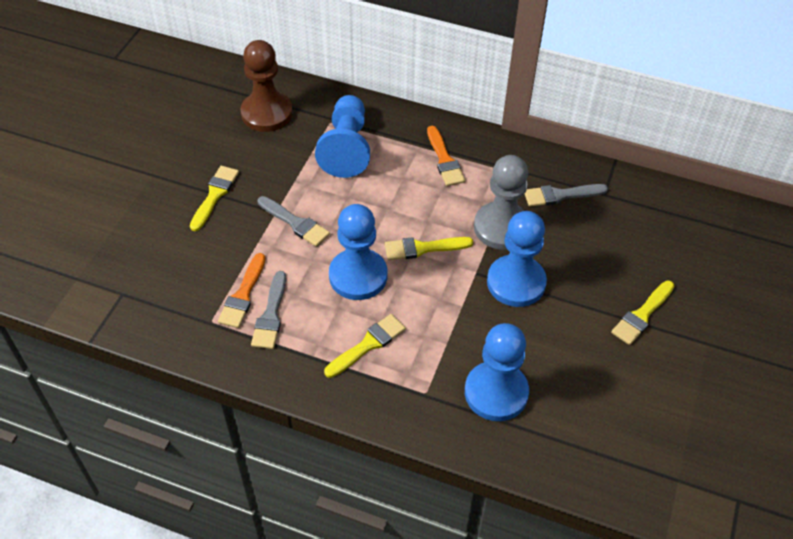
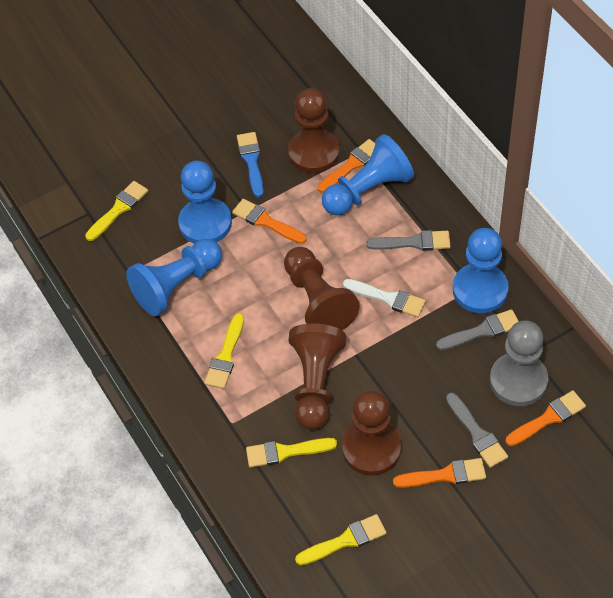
blue brush: 0 -> 1
brown pawn: 1 -> 4
orange brush: 2 -> 4
white brush: 0 -> 1

